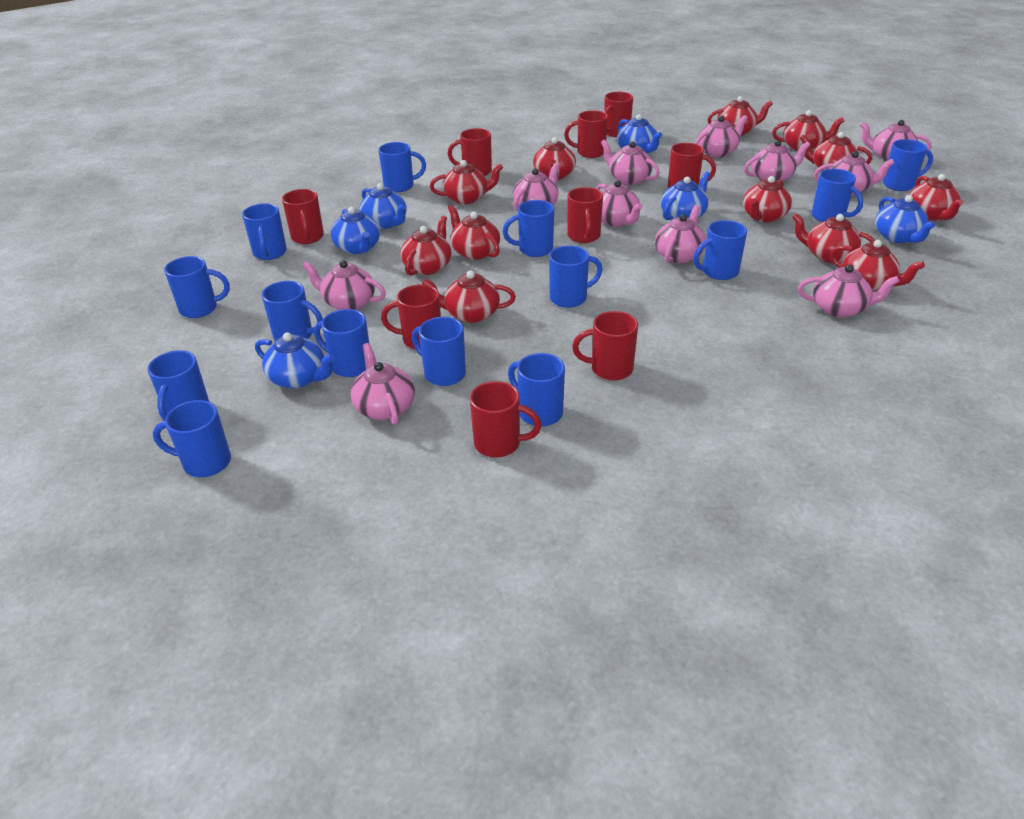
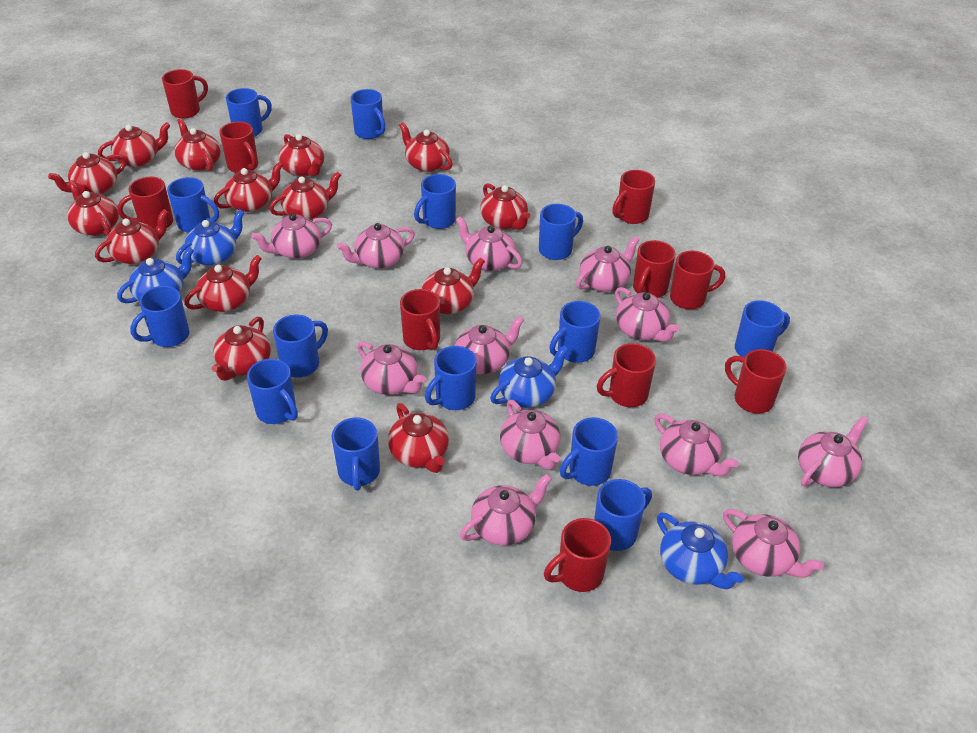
blue teapot: 6 -> 4
pink teapot: 11 -> 12
red mug: 9 -> 10
red teapot: 12 -> 14

